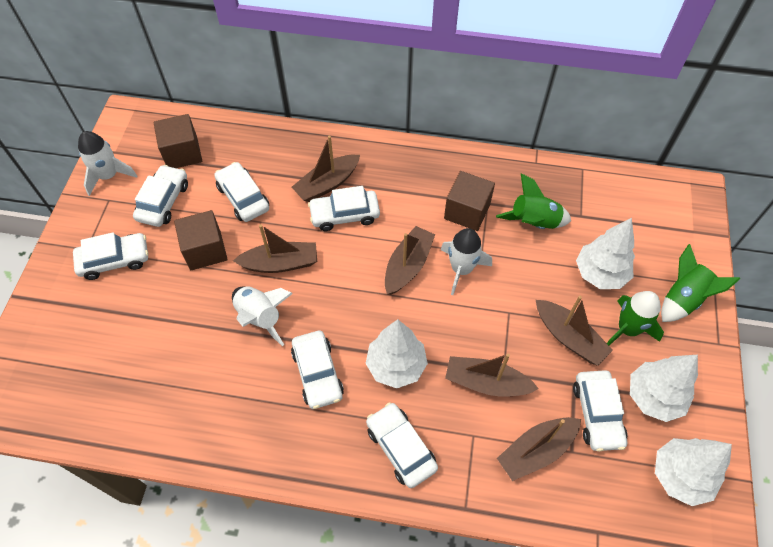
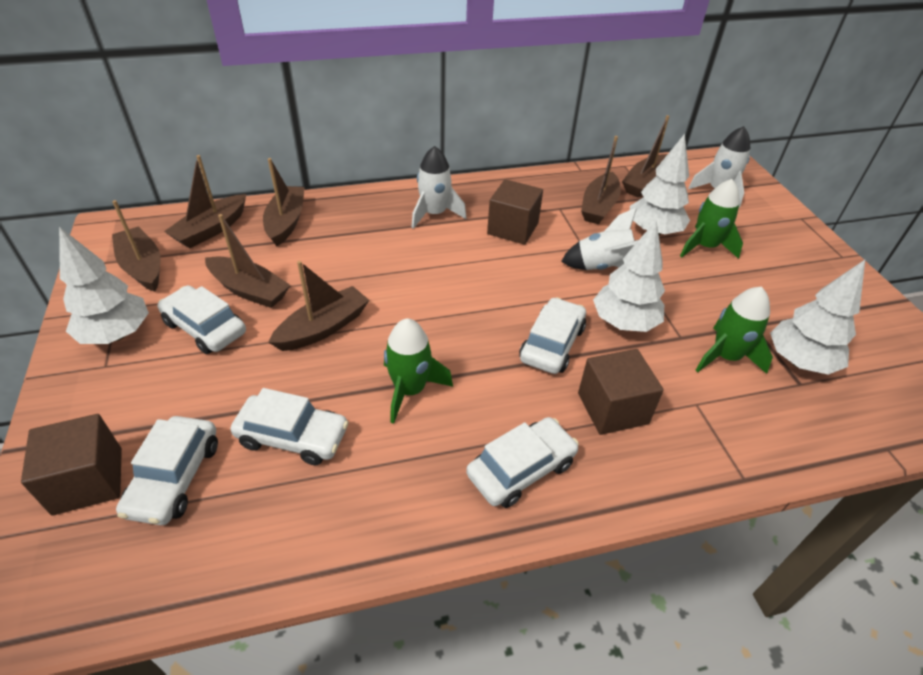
brown boat: 6 -> 7
white car: 7 -> 5

